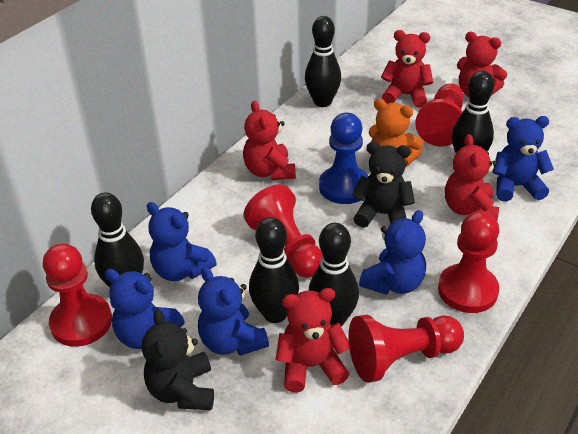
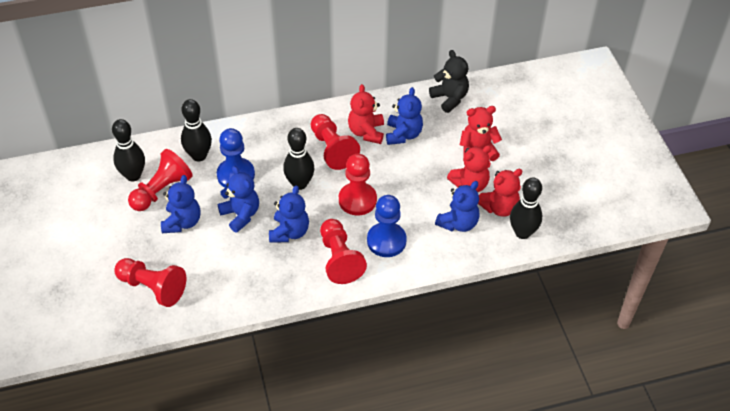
black bowling pin: 5 -> 4
black teddy bear: 2 -> 1
blue pawn: 1 -> 2
orange teddy bear: 1 -> 0
red teddy bear: 5 -> 4

